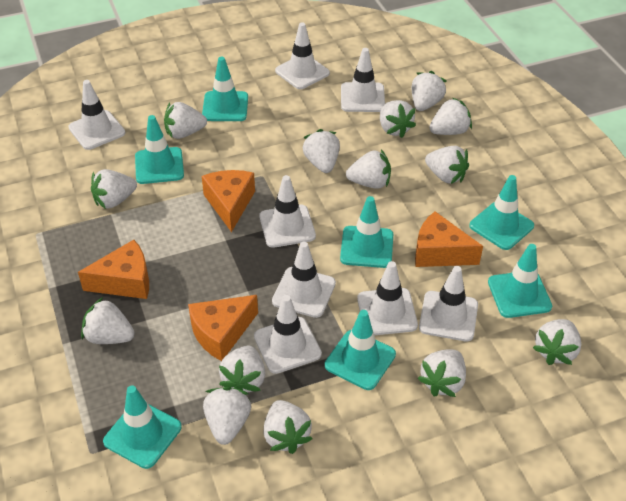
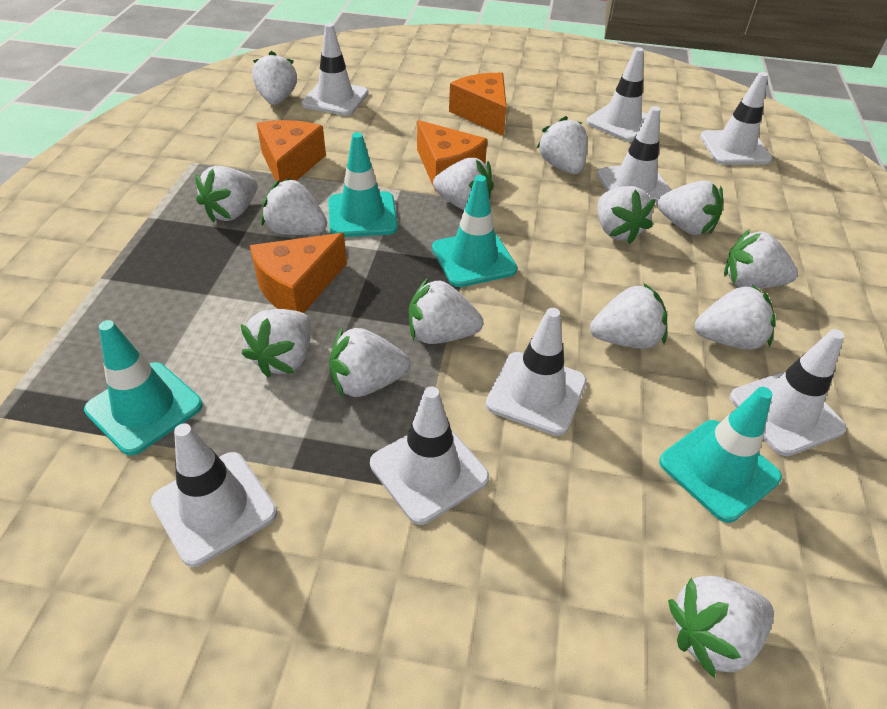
turquoise traffic cone: 7 -> 4

